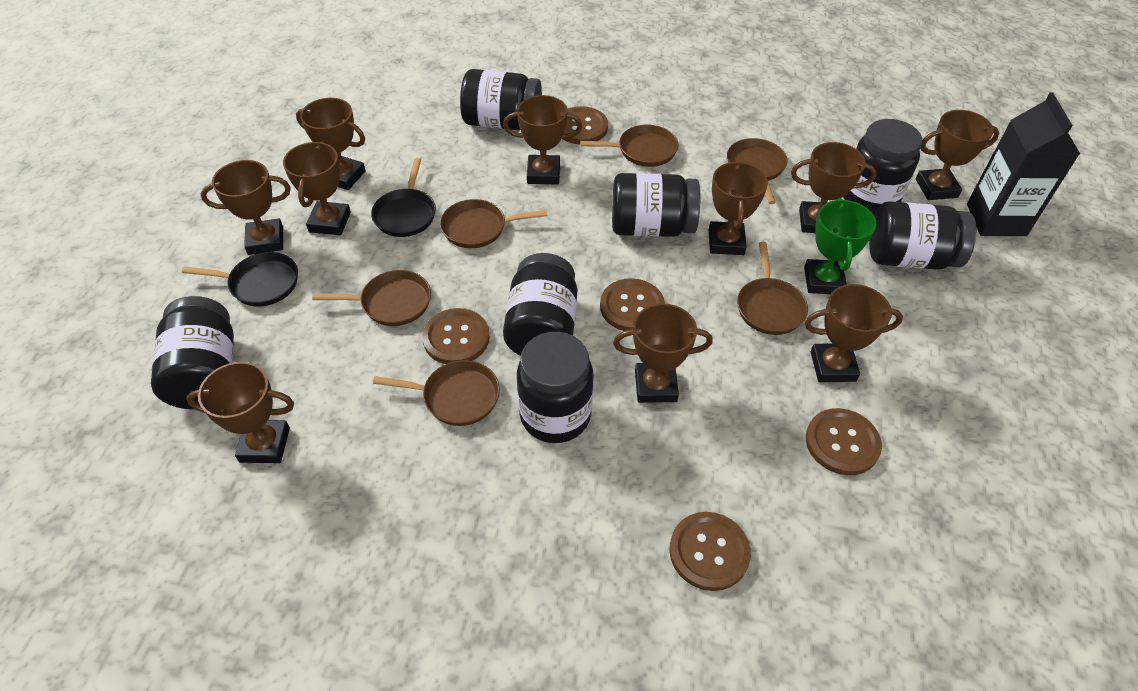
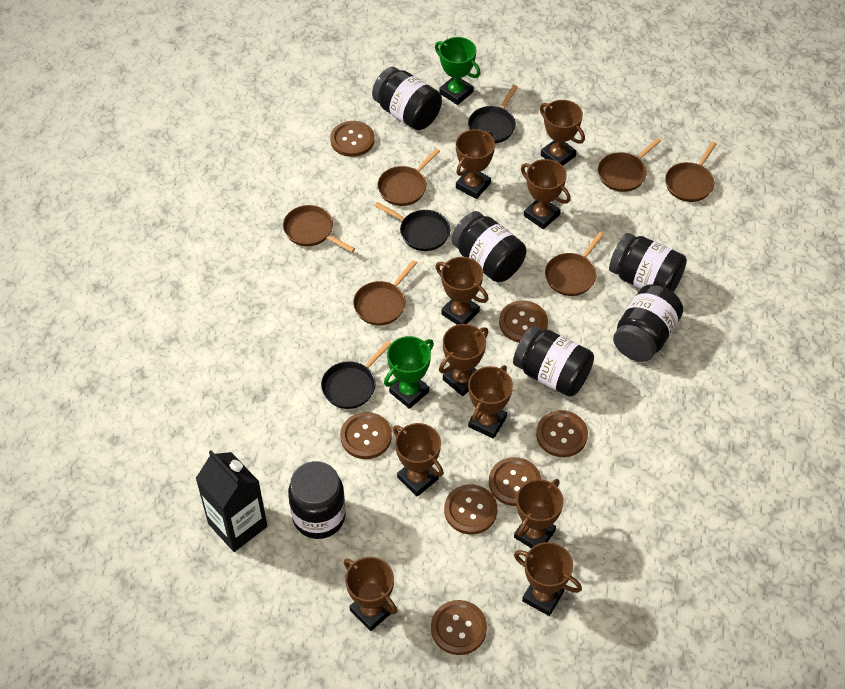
black jar: 7 -> 6
black pan: 2 -> 3
brown button: 5 -> 7
green trophy: 1 -> 2

